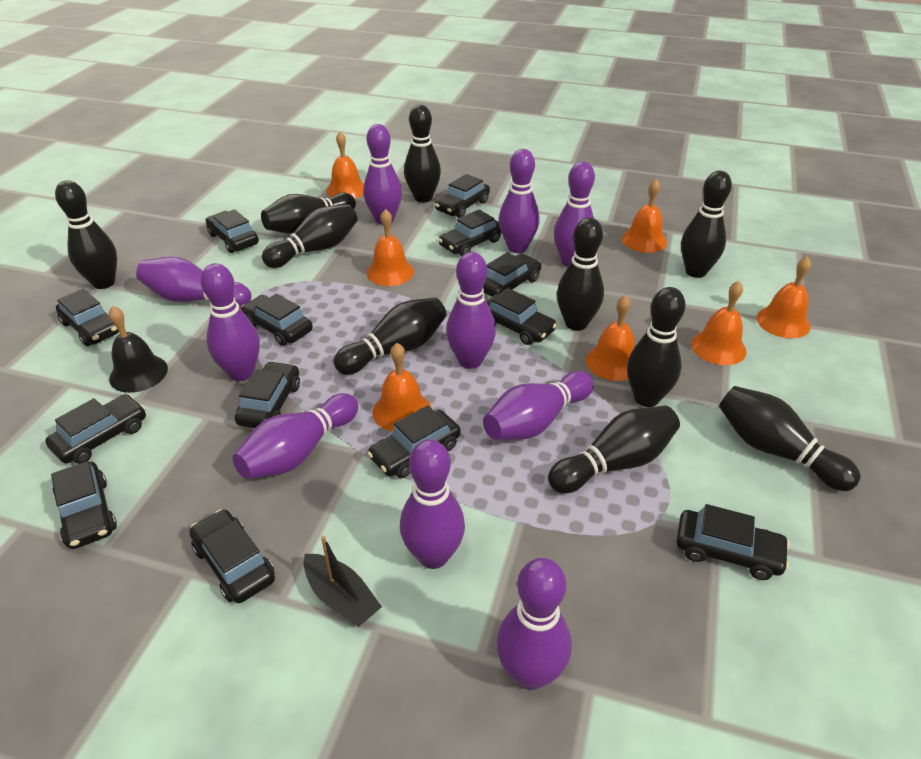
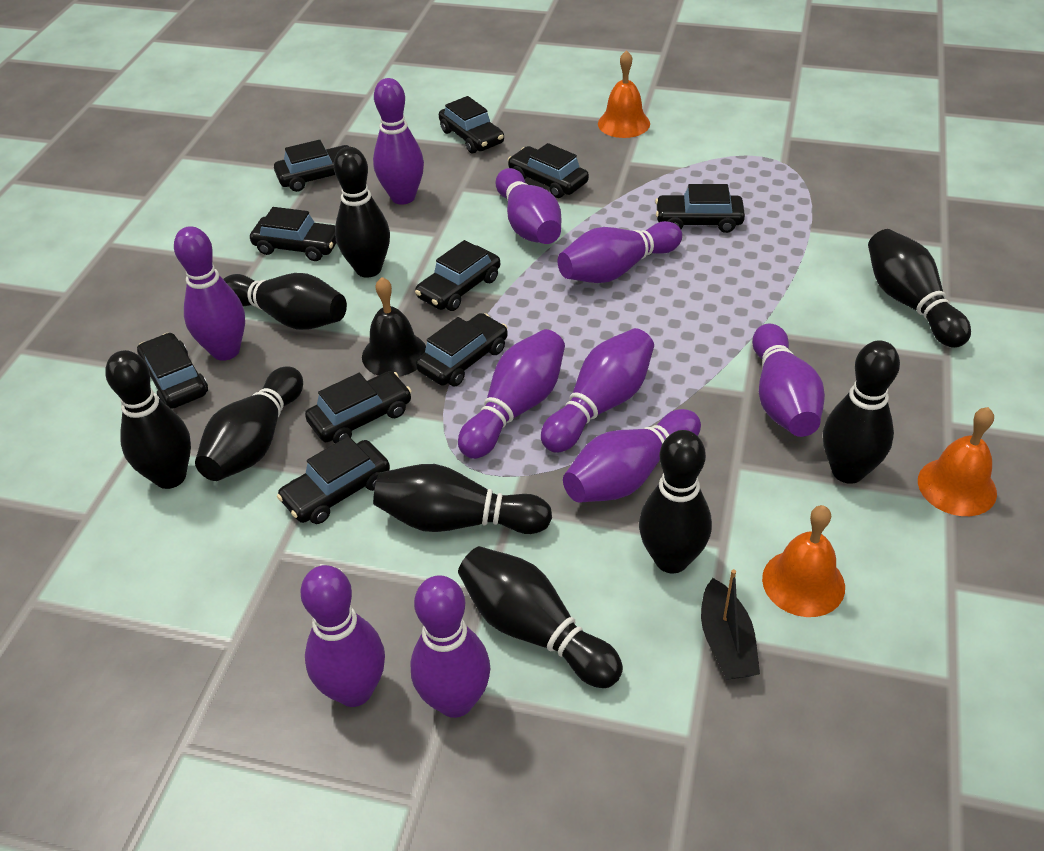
black bowling pin: 10 -> 9
black car: 13 -> 10
orange bell: 7 -> 3

